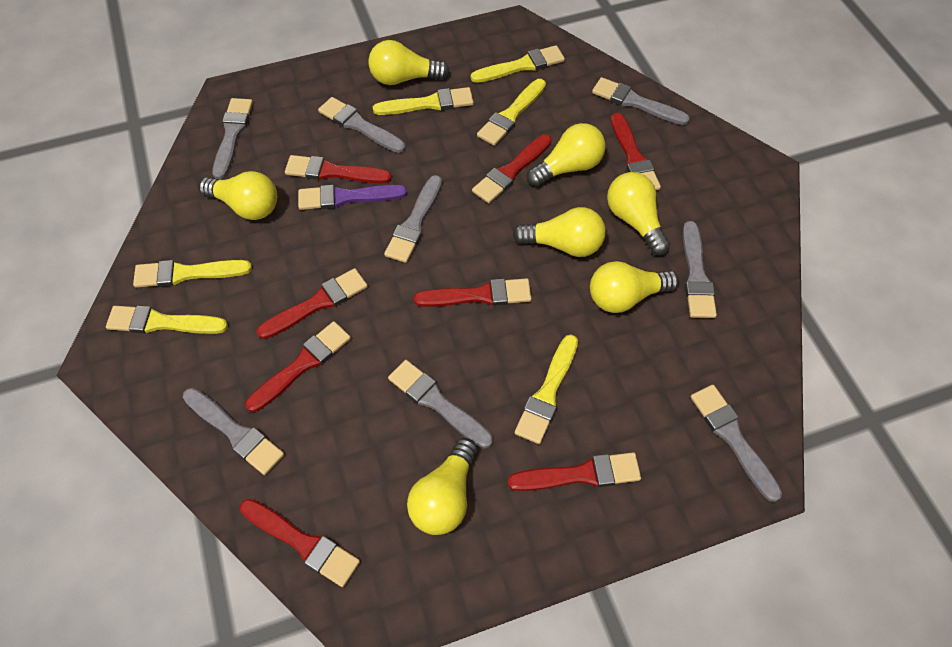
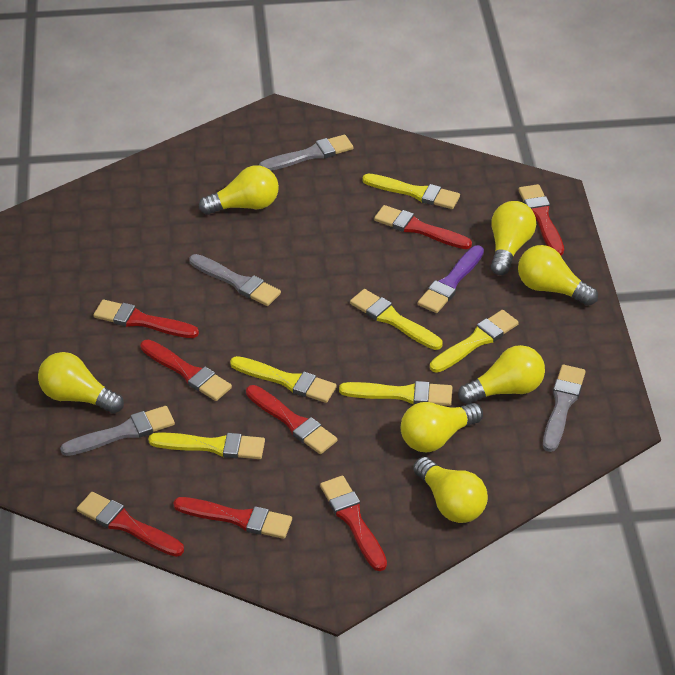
grey brush: 8 -> 4

